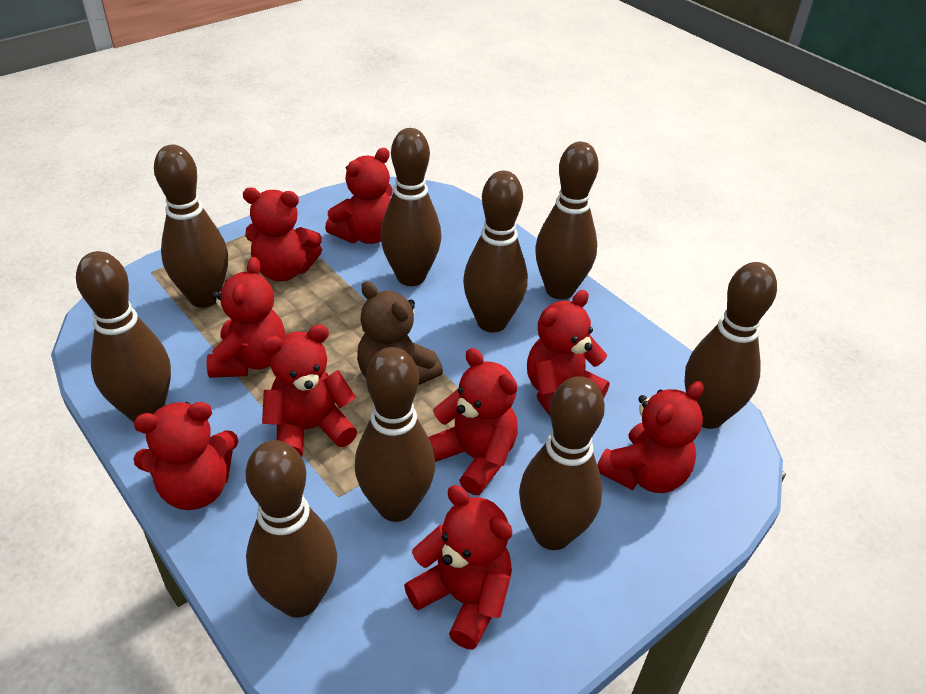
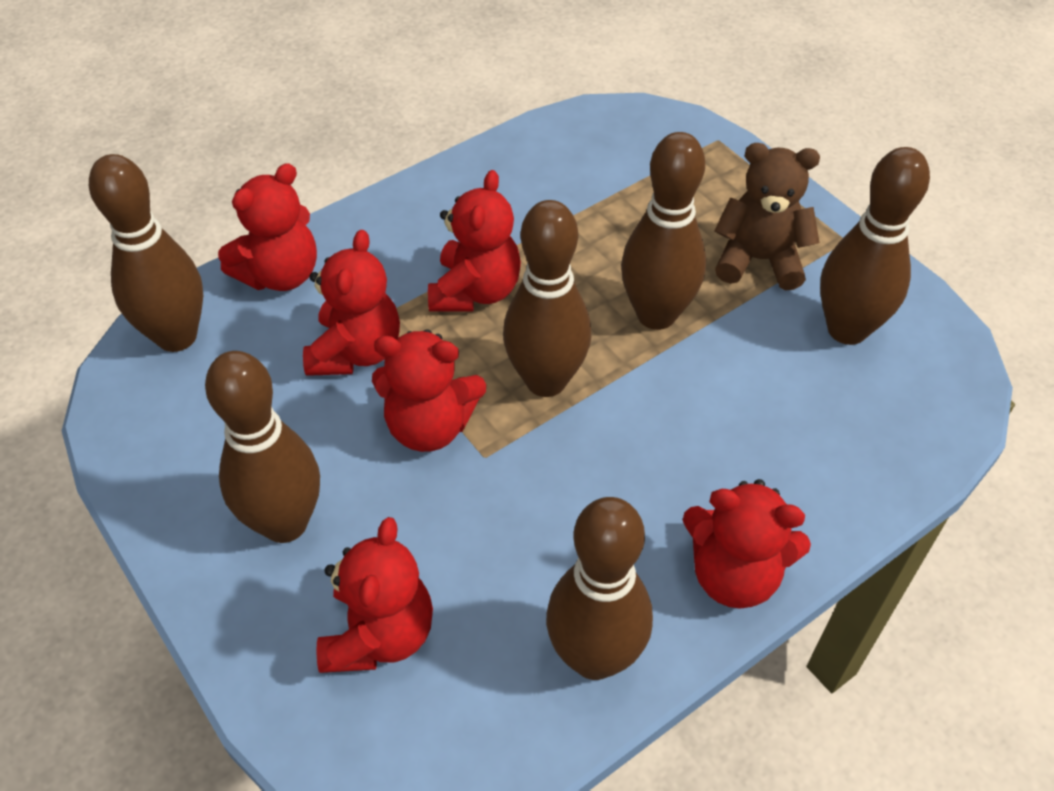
brown bowling pin: 9 -> 6
red teddy bear: 9 -> 6

